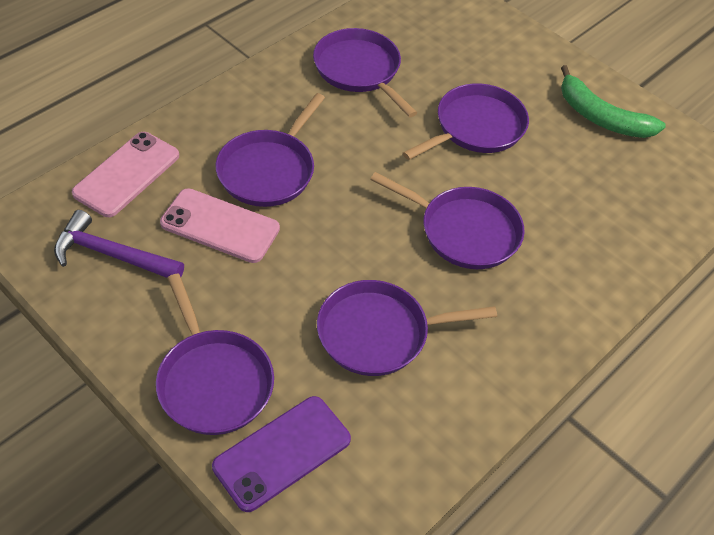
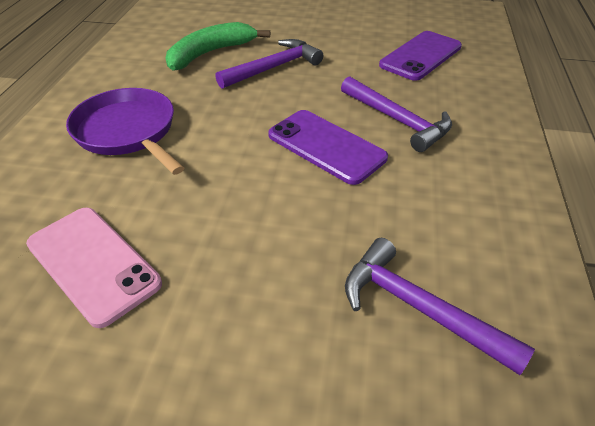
pink phone: 2 -> 1
purple hammer: 1 -> 3
purple pan: 6 -> 1
purple phone: 1 -> 2

